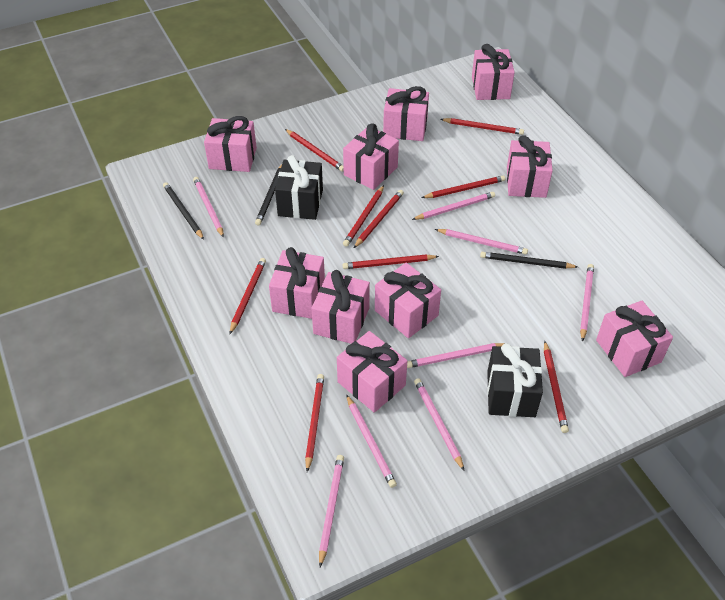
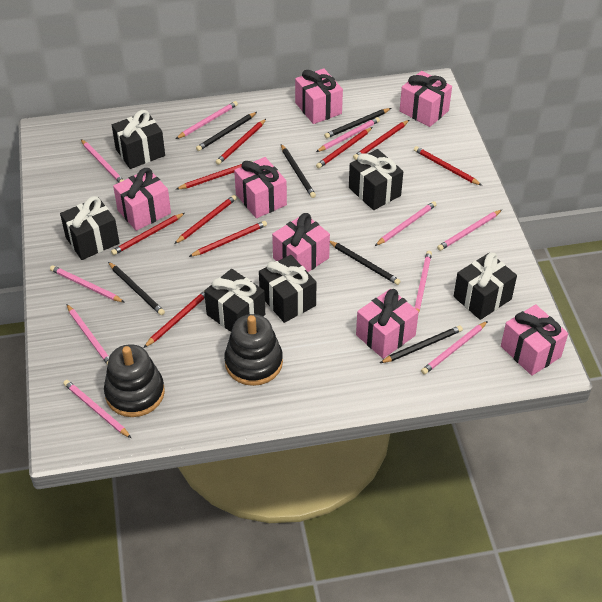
black gift: 2 -> 6
black pencil: 3 -> 6
black stacking toy: 0 -> 2
pink gift: 10 -> 7
pink pencil: 8 -> 10

